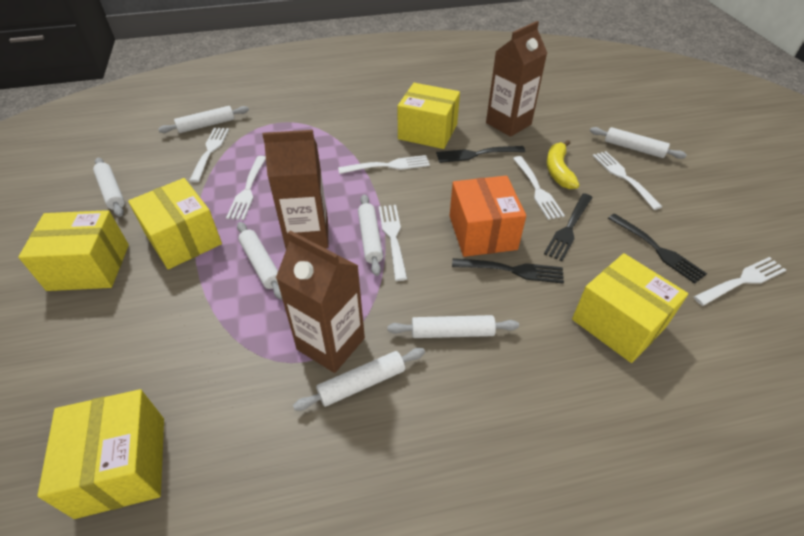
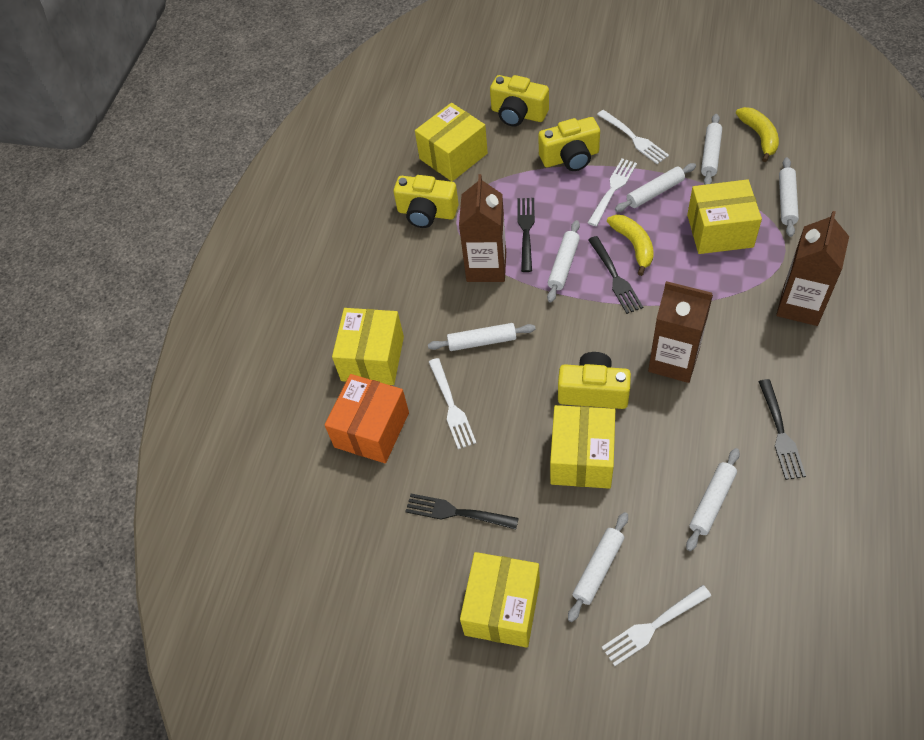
white fork: 7 -> 4
yellow banana: 1 -> 2
yellow camera: 0 -> 4

